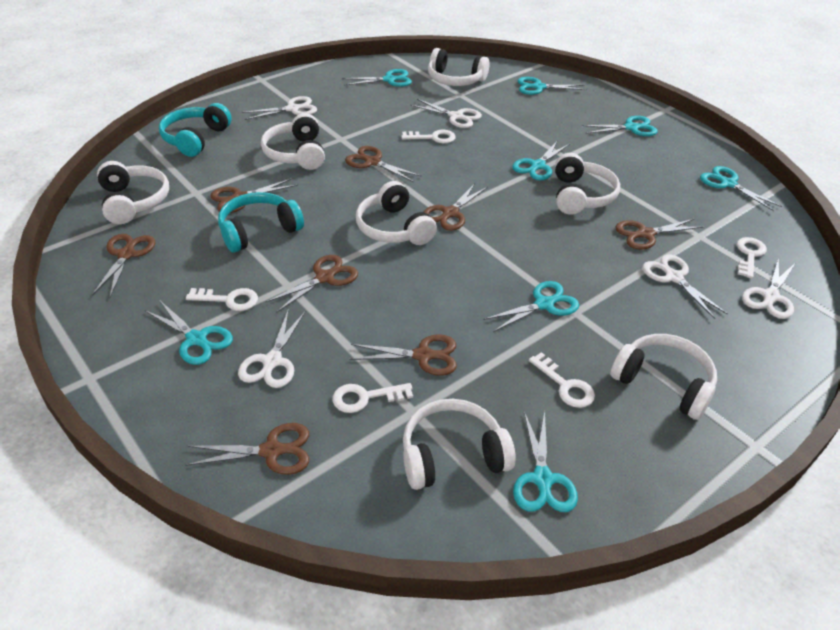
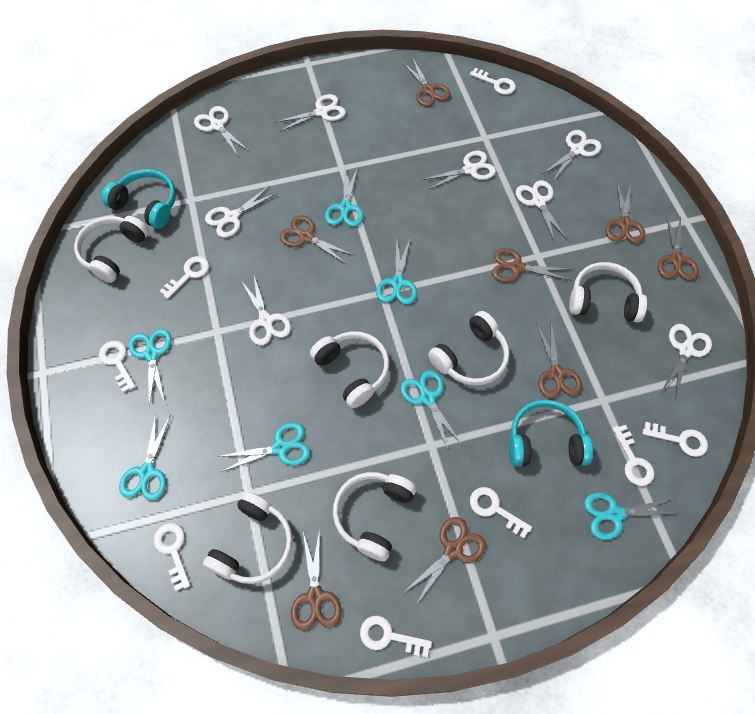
turquoise scissors: 8 -> 7
white headphones: 7 -> 6
white key: 5 -> 8
white scissors: 5 -> 8

